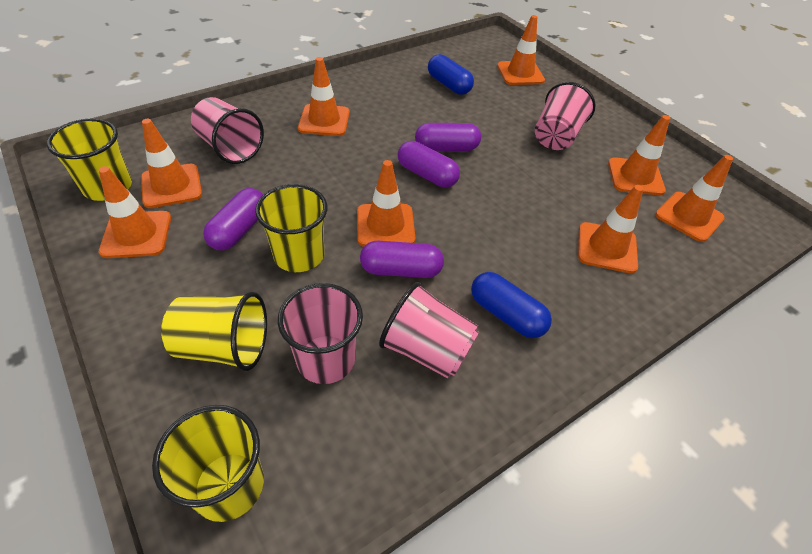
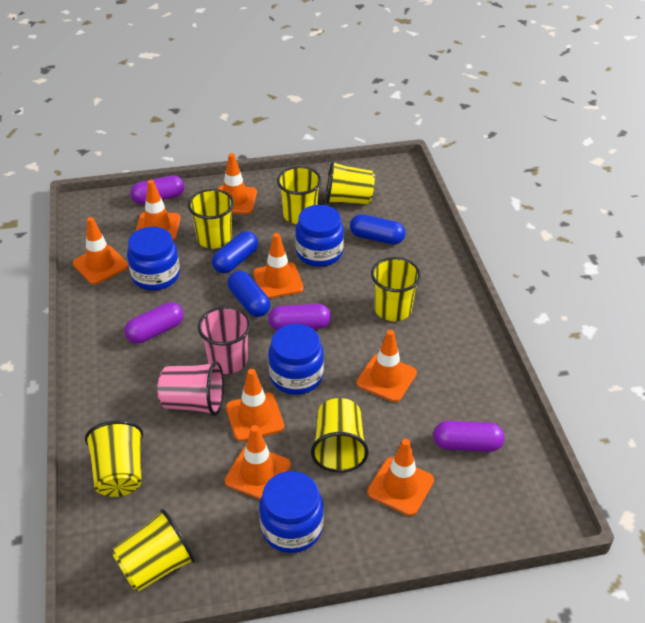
blue capsule: 2 -> 3
blue jar: 0 -> 4
pink cup: 4 -> 2
yellow cup: 4 -> 7

